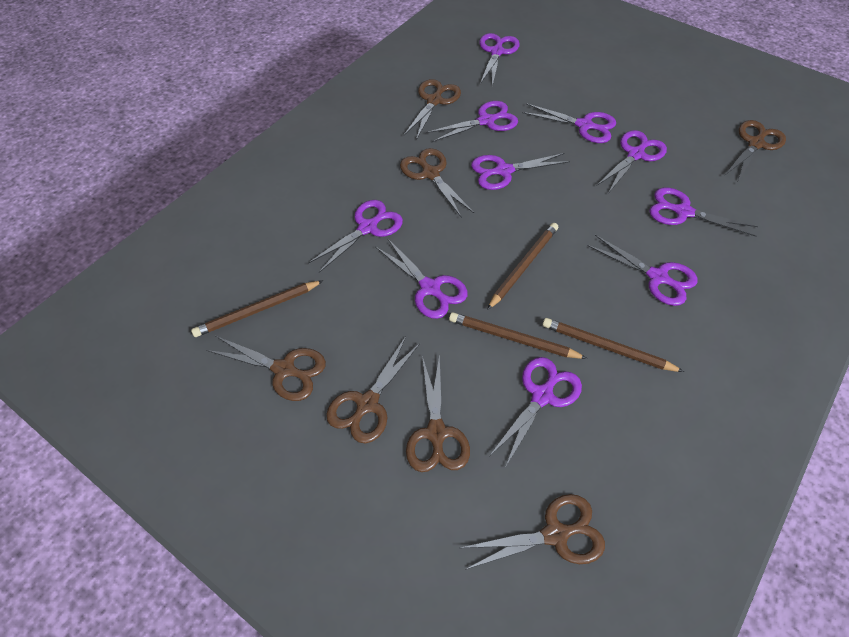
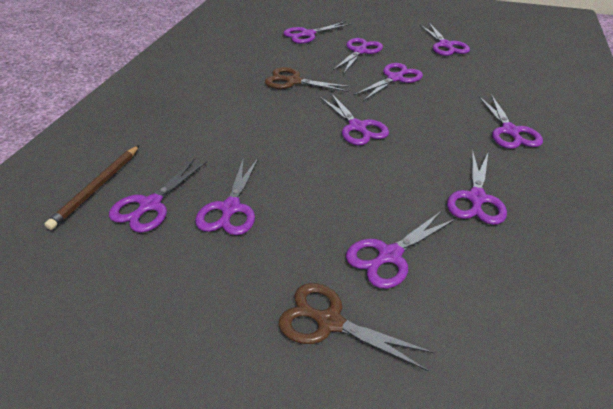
brown pencil: 4 -> 1
brown scissors: 7 -> 2

